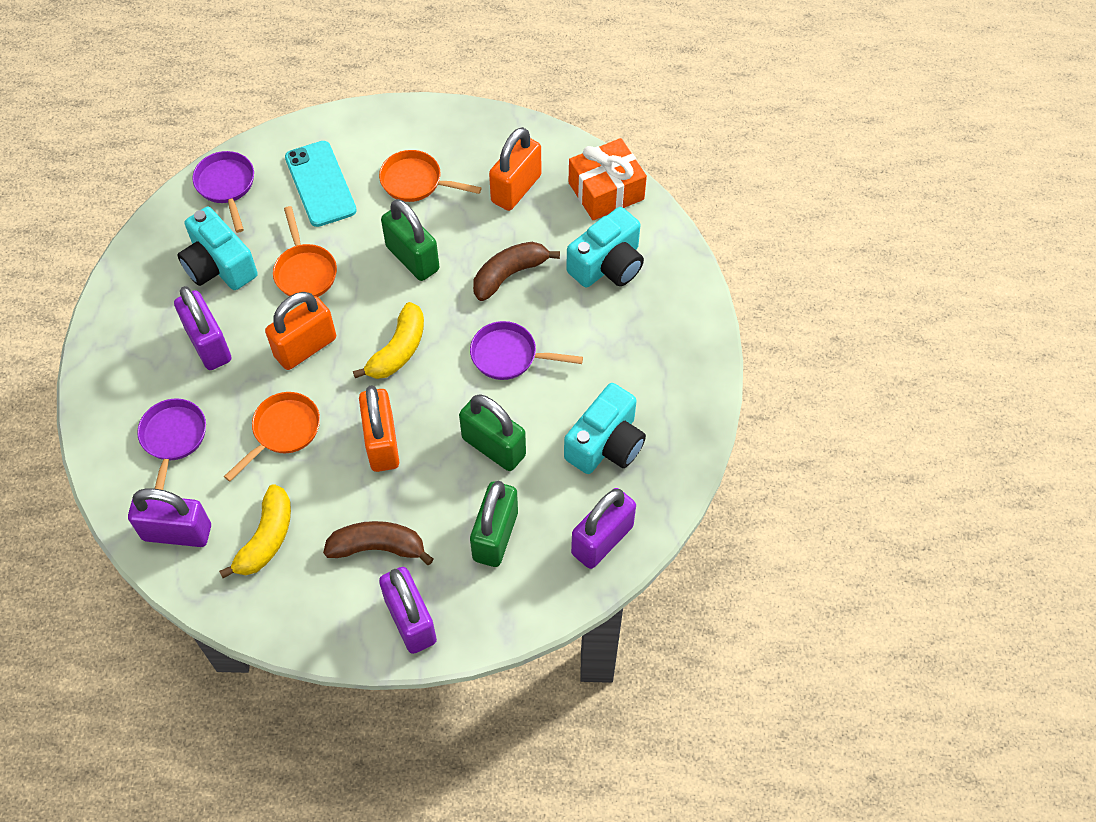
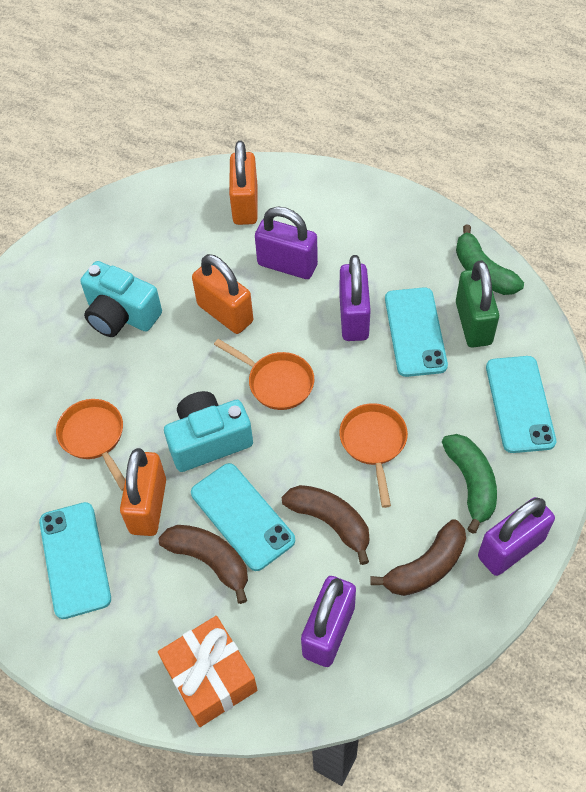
brown banana: 2 -> 3
green banana: 0 -> 2
green padlock: 3 -> 1
purple pan: 3 -> 0
turquoise camera: 3 -> 2
turquoise phone: 1 -> 4
yellow banana: 2 -> 0

